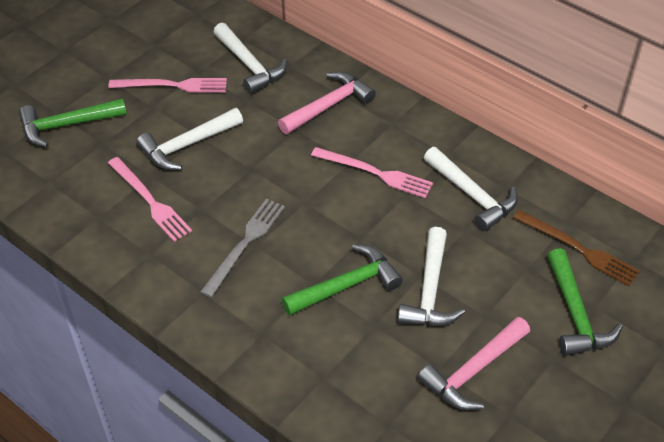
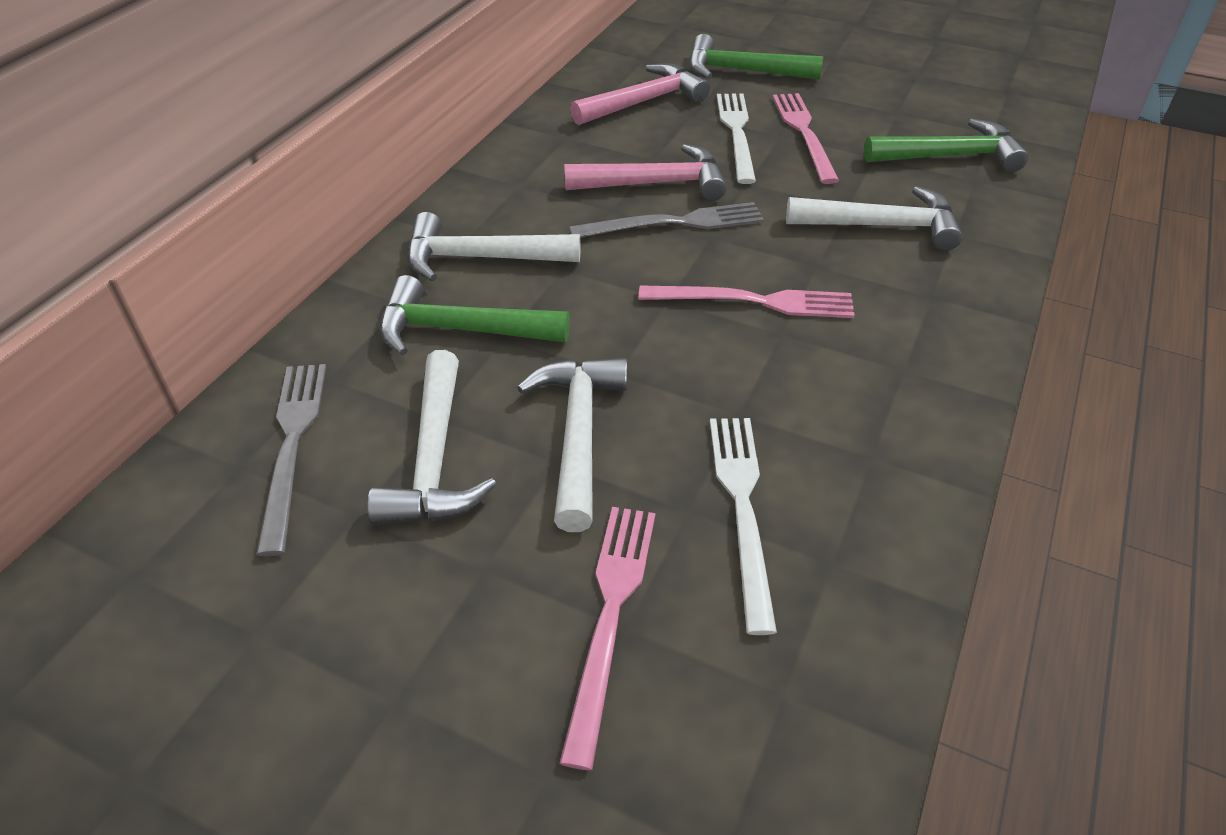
brown fork: 1 -> 0
grey fork: 1 -> 2
white fork: 0 -> 2

